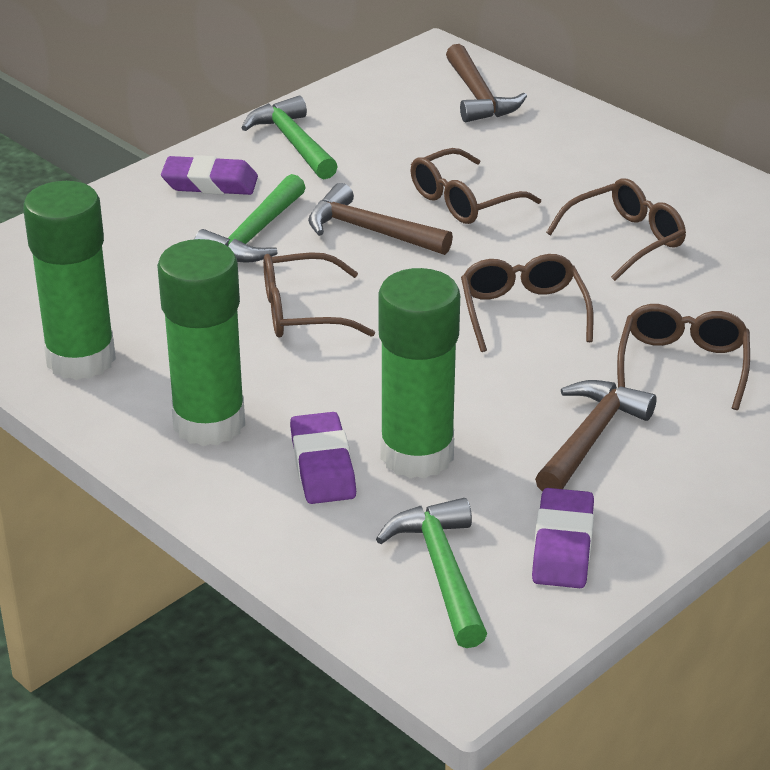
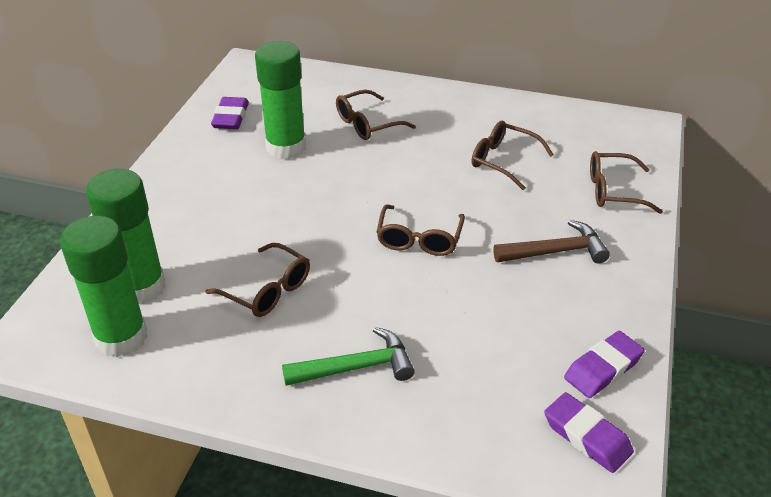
brown hammer: 3 -> 1
green hammer: 3 -> 1

